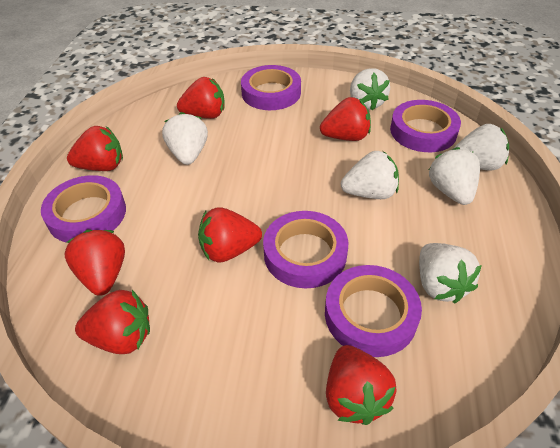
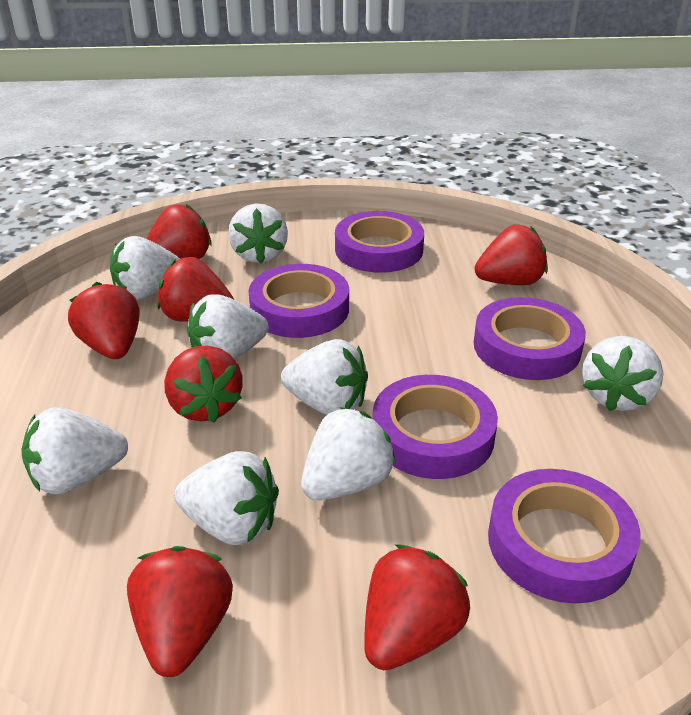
white strawberry: 6 -> 8

